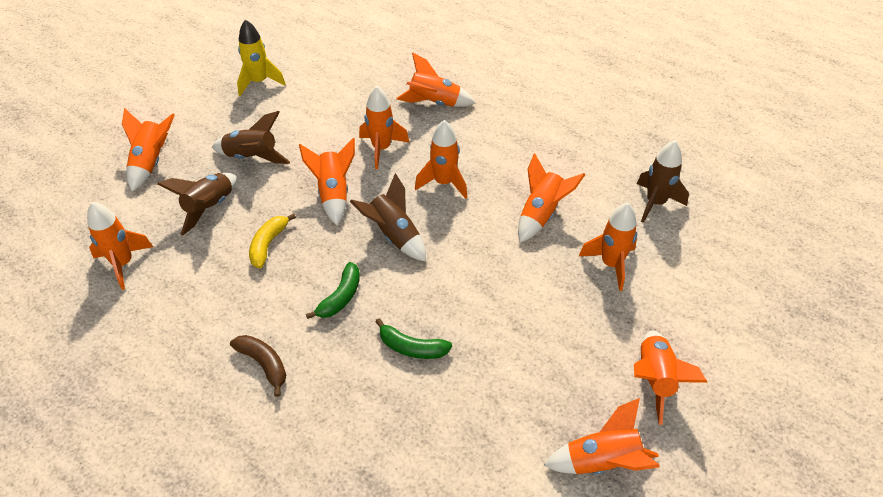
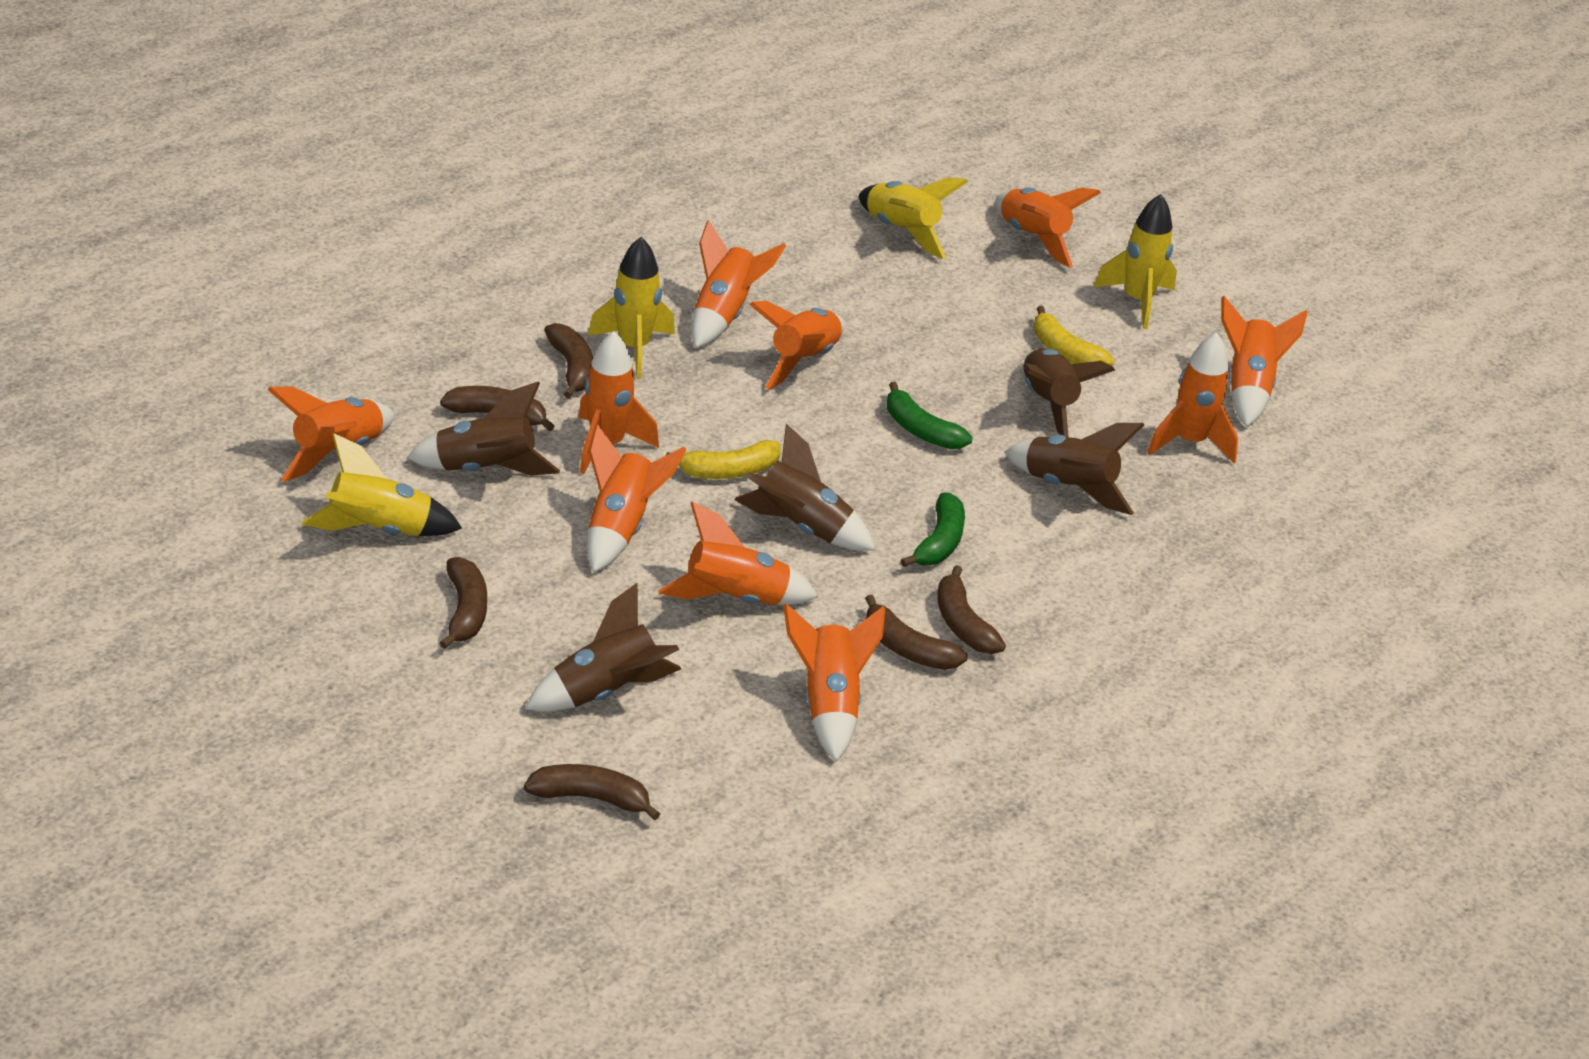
brown banana: 1 -> 6
brown rocket: 4 -> 5
yellow banana: 1 -> 2
yellow rocket: 1 -> 4

